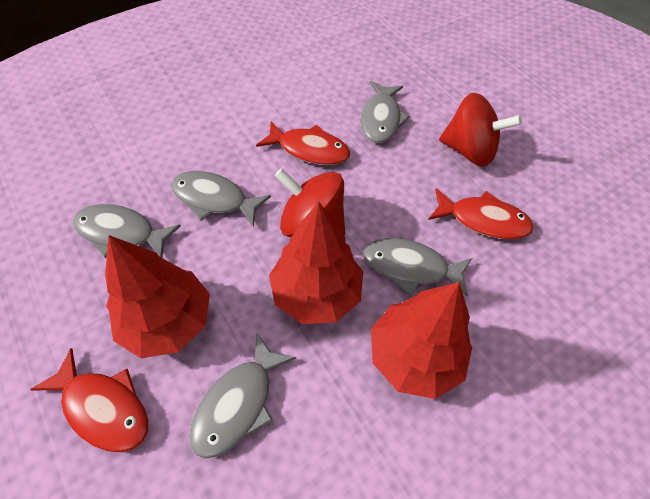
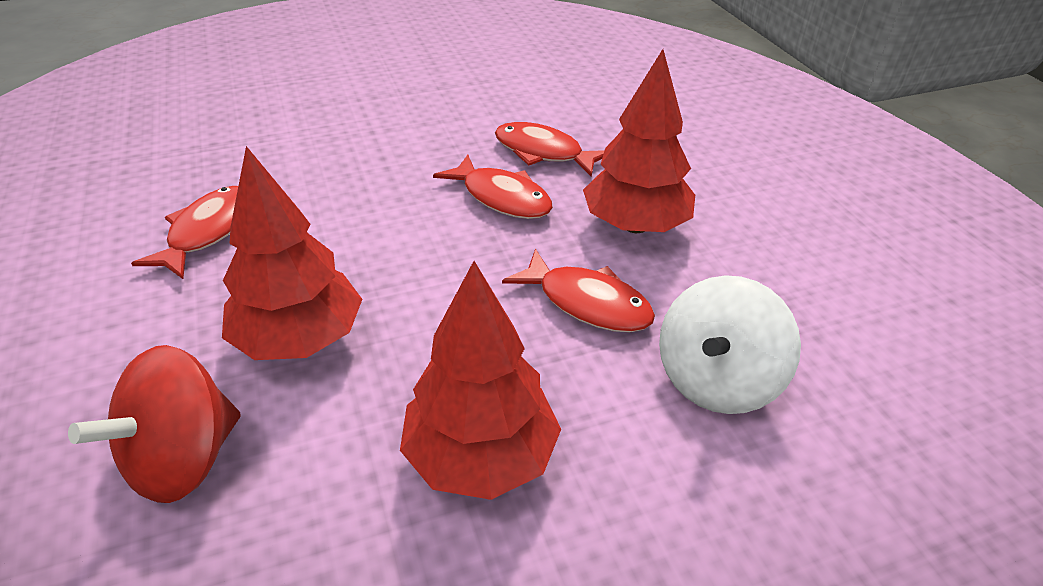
grey fish: 5 -> 0
red fish: 3 -> 4
red spinning top: 2 -> 1
white spinning top: 0 -> 1

